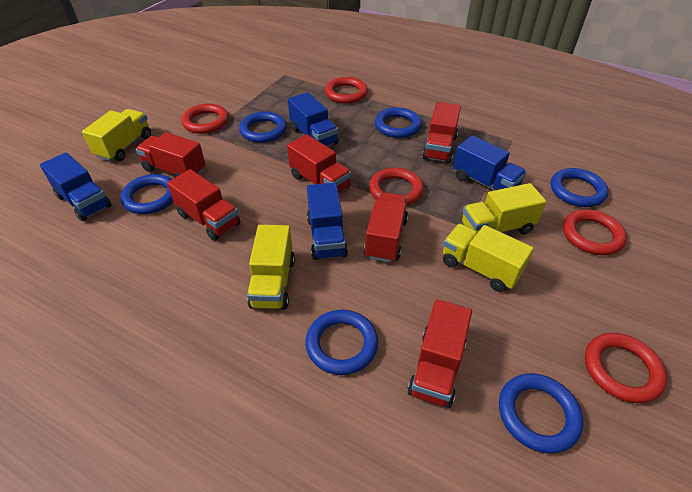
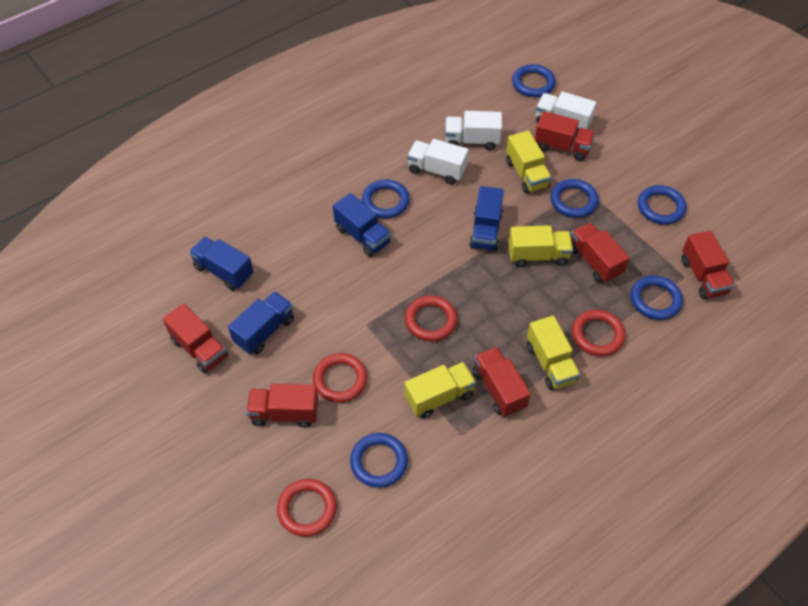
red ring: 5 -> 4
white truck: 0 -> 3

